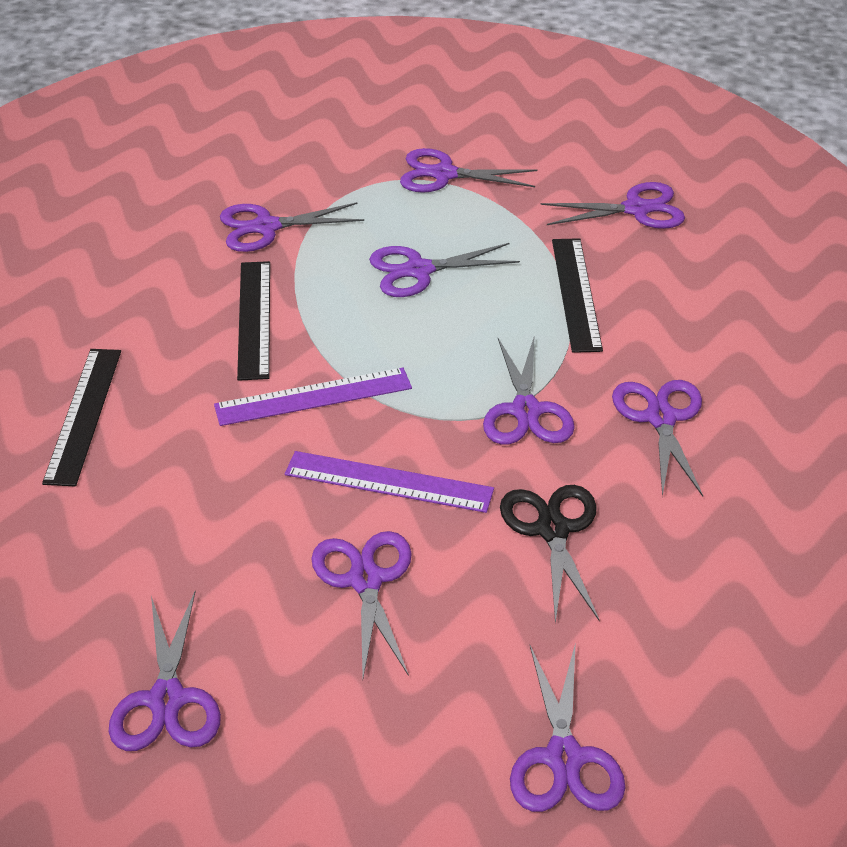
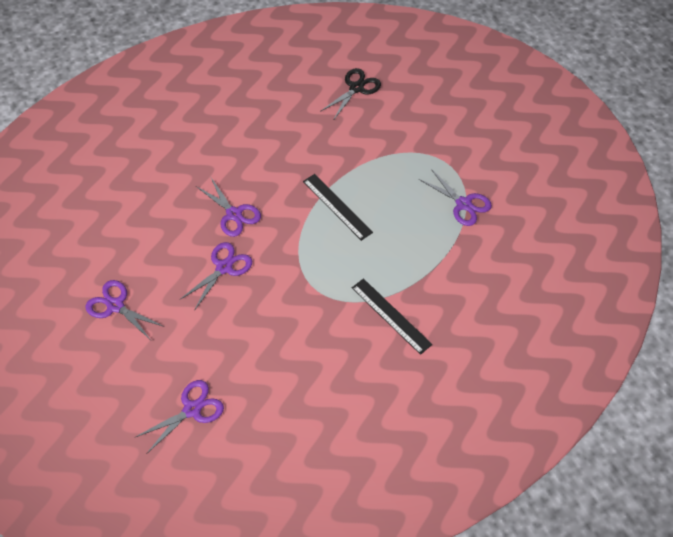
black ruler: 3 -> 2
purple ruler: 2 -> 0
purple scissors: 9 -> 5

